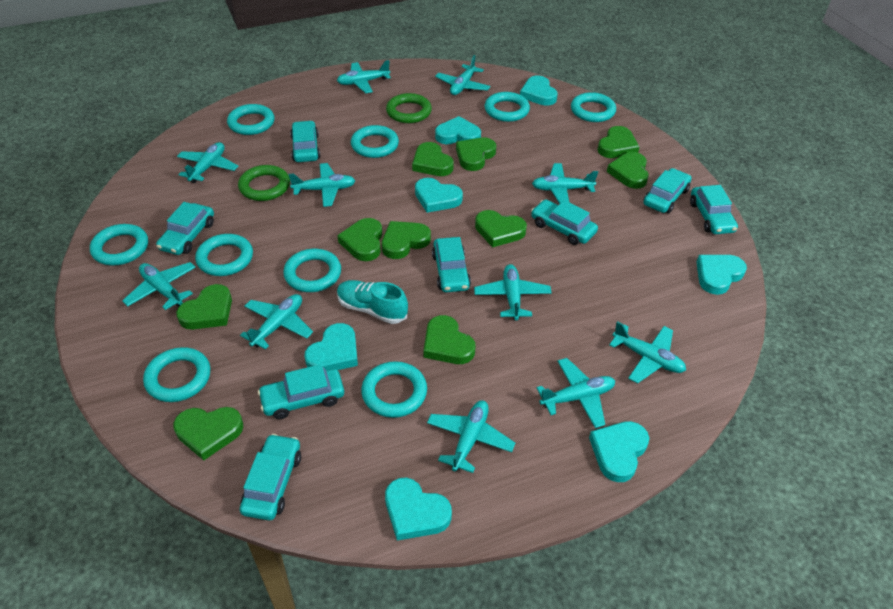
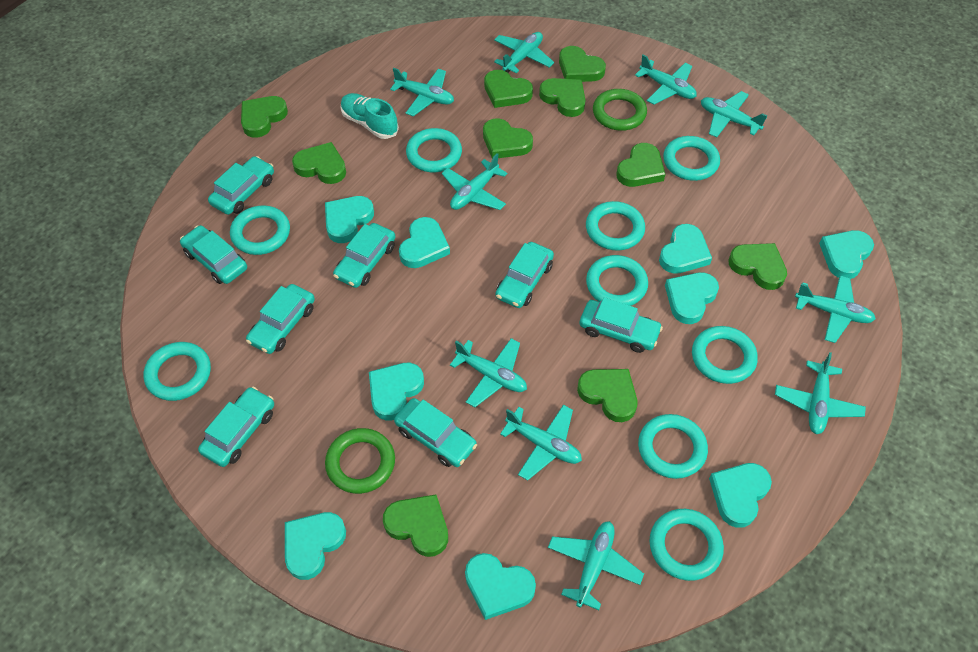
turquoise heart: 7 -> 9
turquoise plane: 11 -> 10

